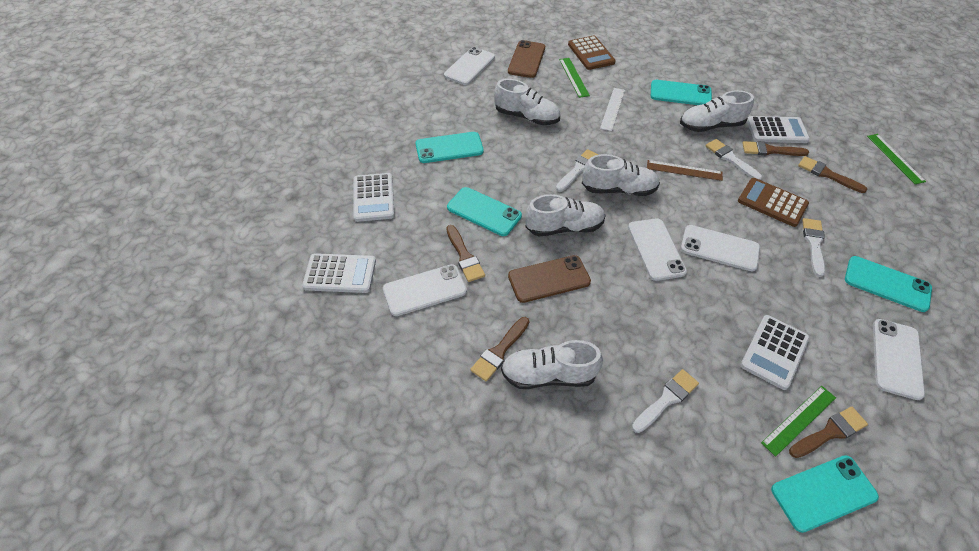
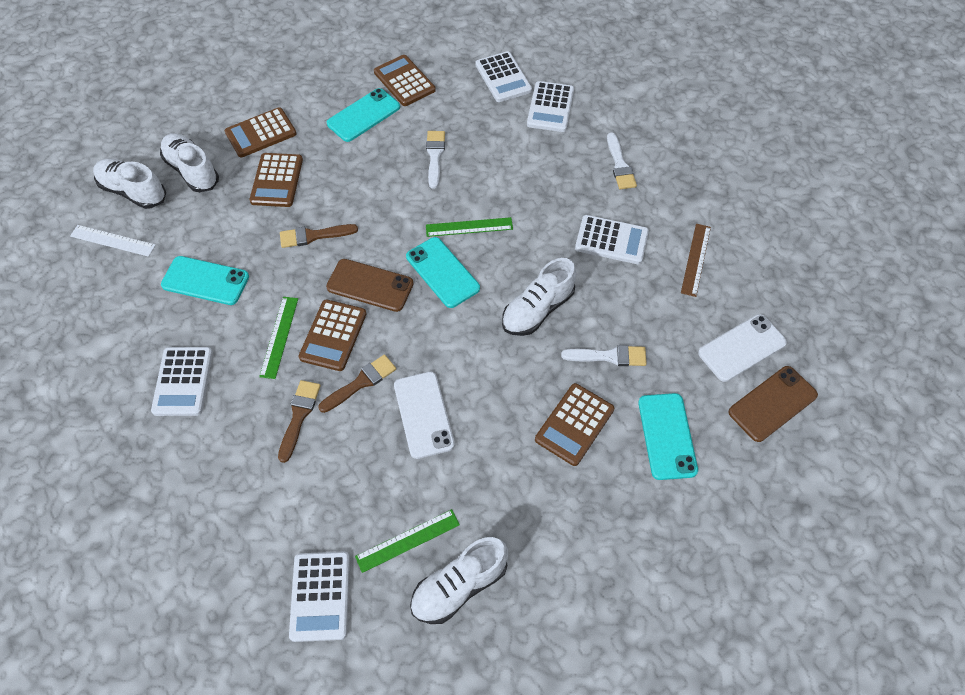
brown brush: 5 -> 3
brown calculator: 2 -> 5
turquoise phone: 5 -> 4
white brush: 4 -> 3
white calculator: 4 -> 5
white phone: 5 -> 2
white shoe: 5 -> 4

